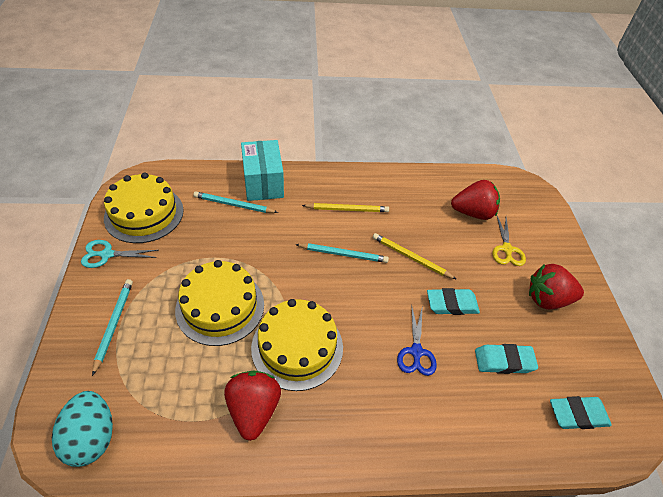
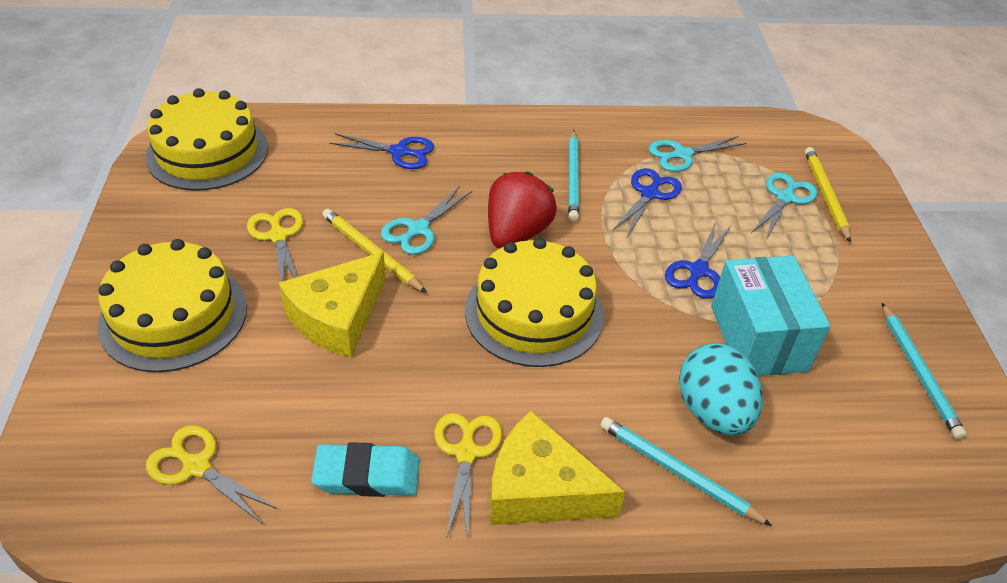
blue scissors: 1 -> 3
red strawberry: 3 -> 1
turquoise eraser: 3 -> 1
turquoise scissors: 1 -> 3
yellow cheese: 0 -> 2
yellow scissors: 1 -> 3

